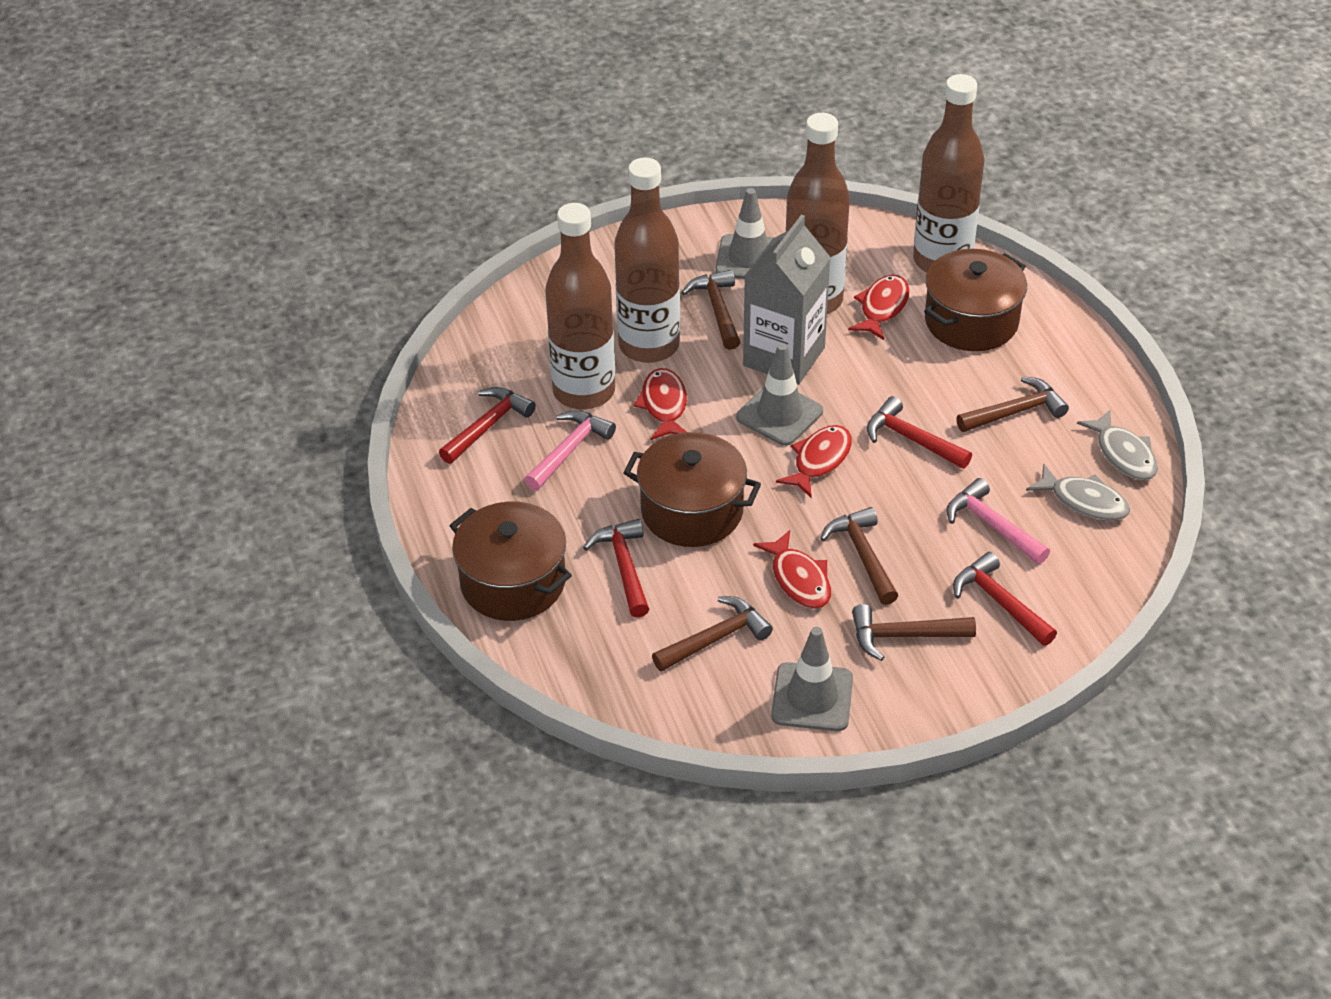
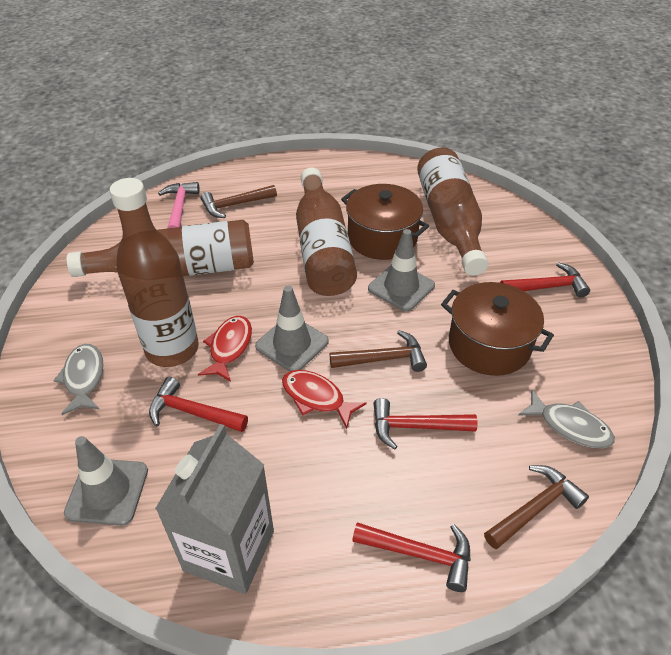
brown hammer: 5 -> 3
brown pot: 3 -> 2
pink hammer: 2 -> 1
red fish: 4 -> 2

